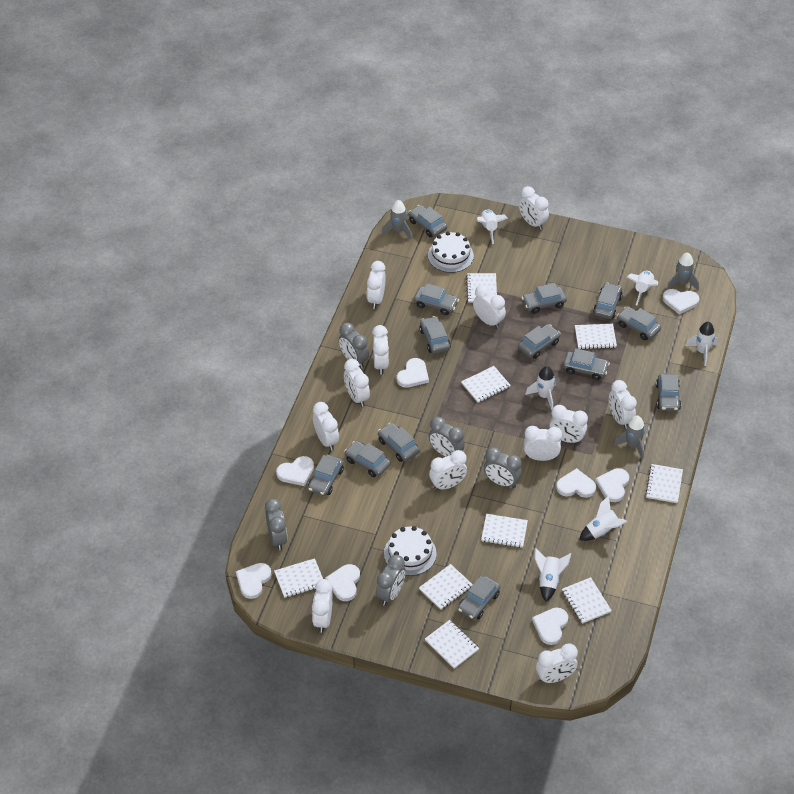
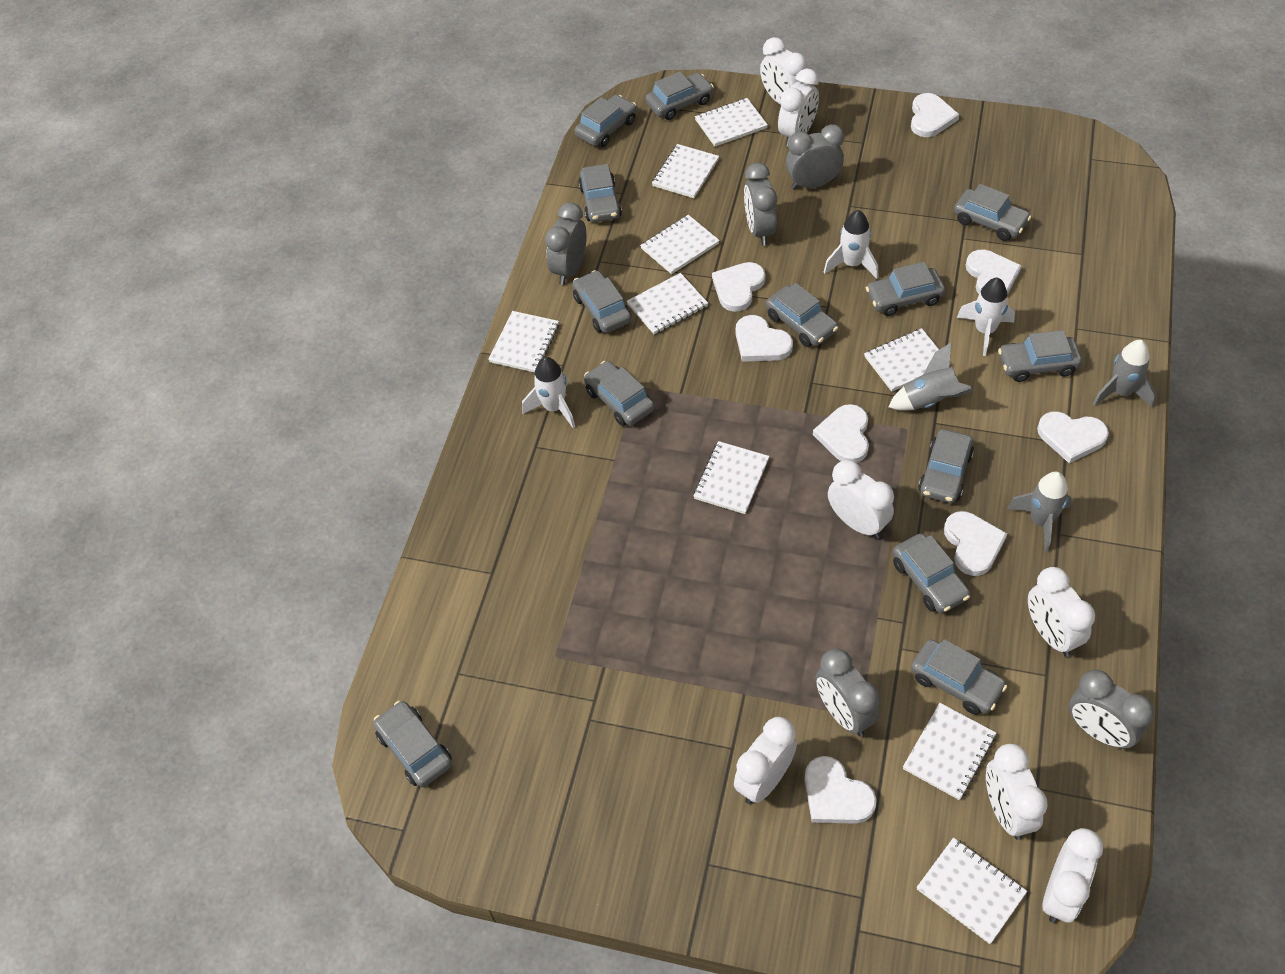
white cake: 2 -> 0
white clock: 12 -> 7
white rocket: 6 -> 3

